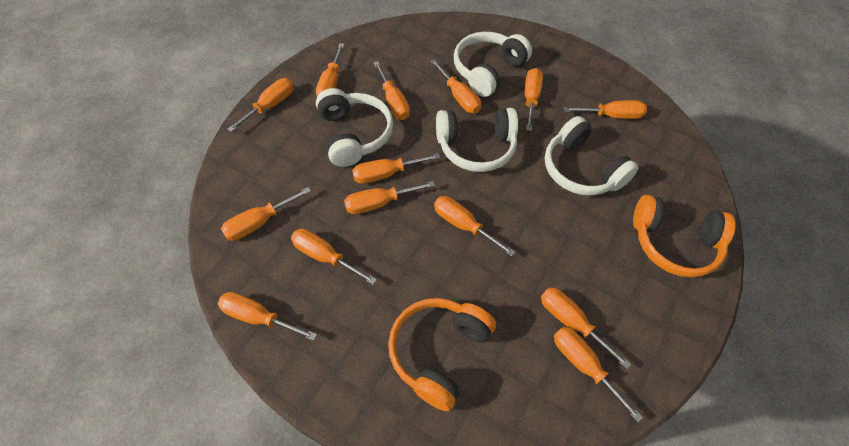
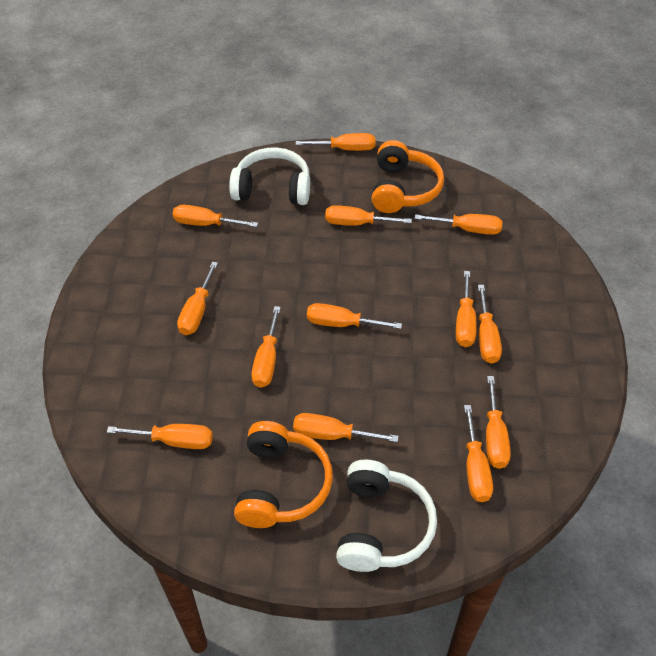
orange screwdriver: 14 -> 13
white headphones: 4 -> 2

